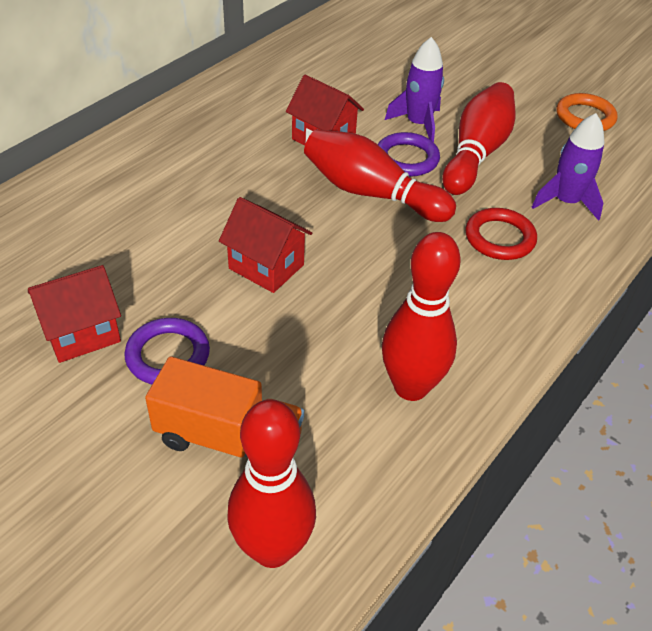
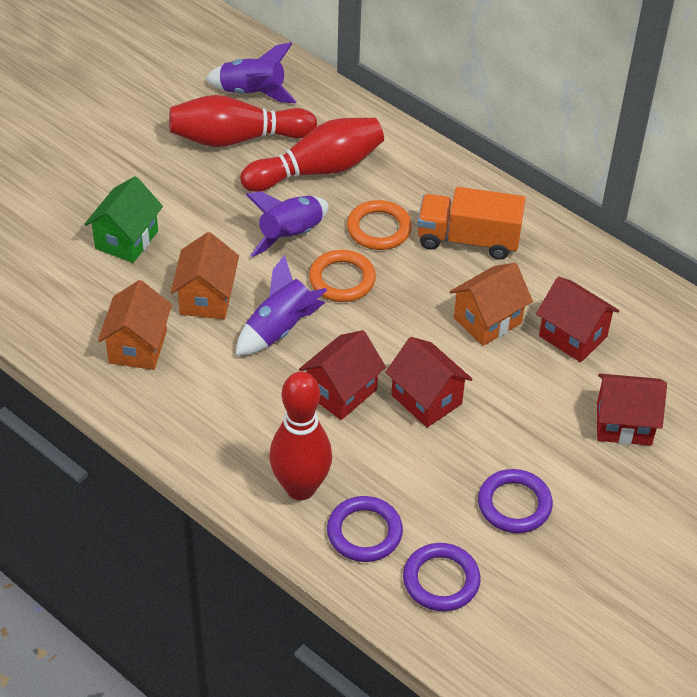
green house: 0 -> 1
orange house: 0 -> 3
orange ring: 1 -> 2
purple ring: 2 -> 3
purple rocket: 2 -> 3
red bowling pin: 4 -> 3
red house: 3 -> 4
red ring: 1 -> 0

